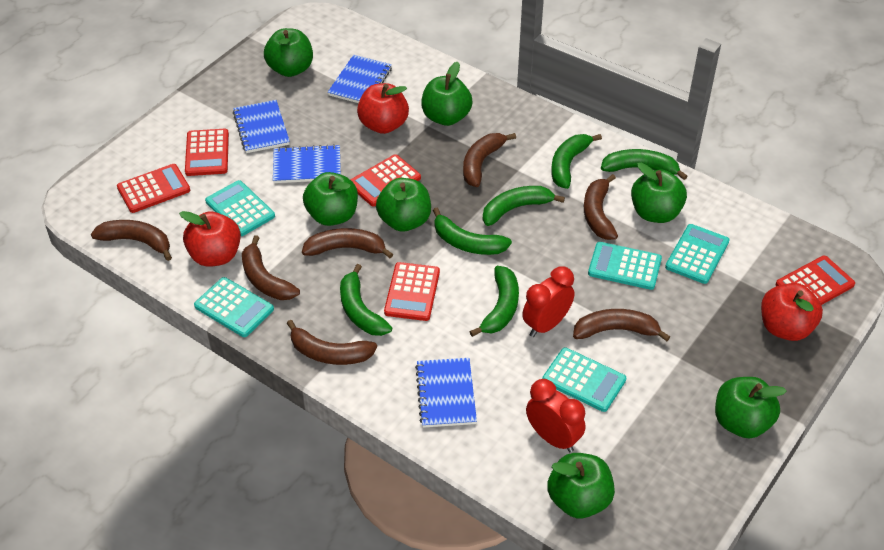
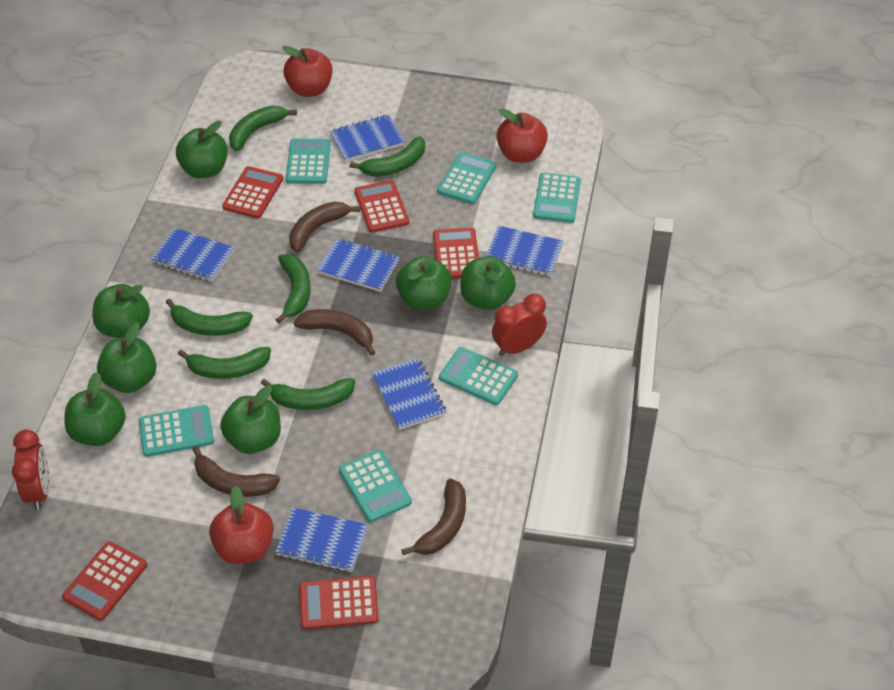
blue notebook: 4 -> 6
brown banana: 7 -> 4
turquoise calculator: 5 -> 6

